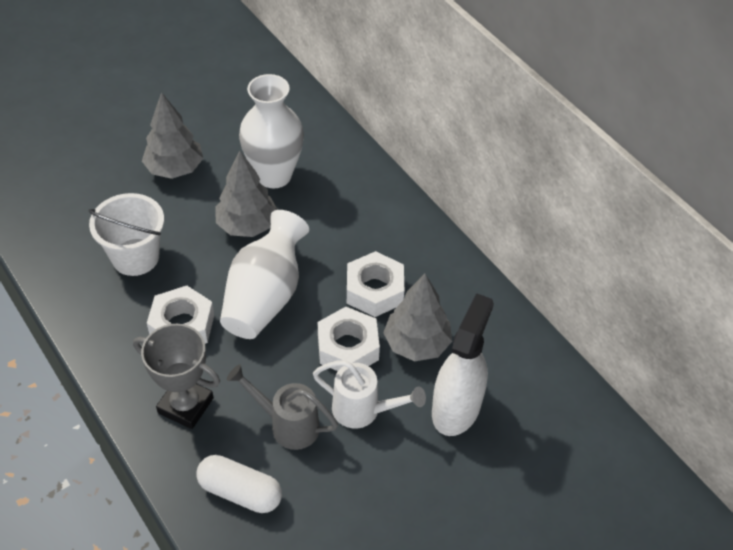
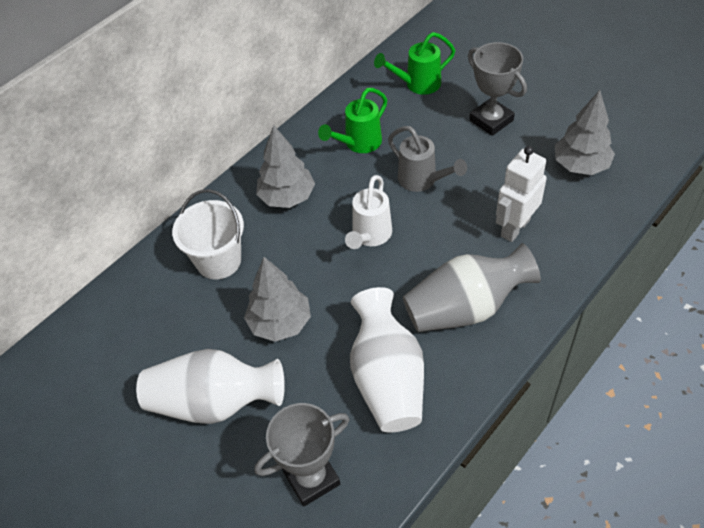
green watering can: 0 -> 2
grey trophy: 1 -> 2
grey vase: 0 -> 1
white capsule: 1 -> 0
white nut: 3 -> 0
white robot: 0 -> 1
white spray bottle: 1 -> 0

